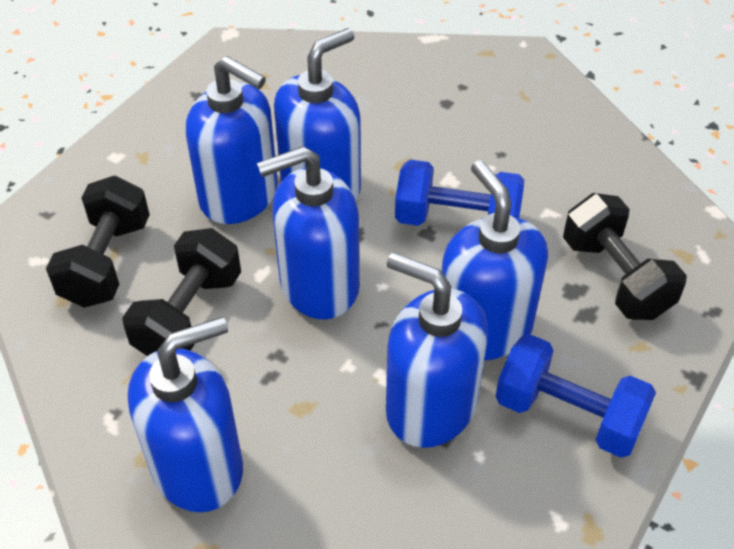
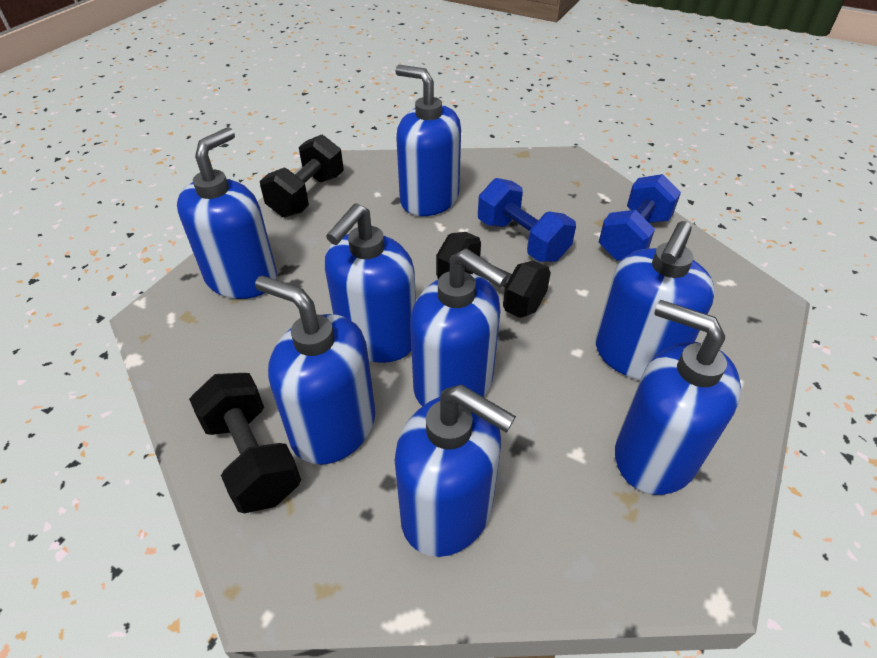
blue soap dispenser: 6 -> 8

